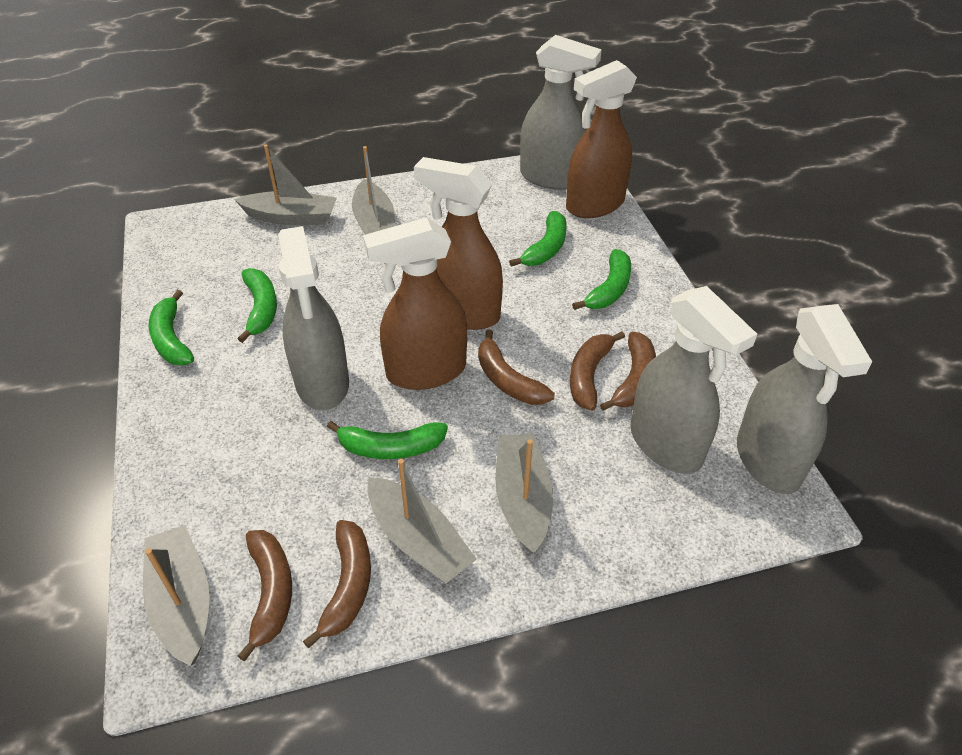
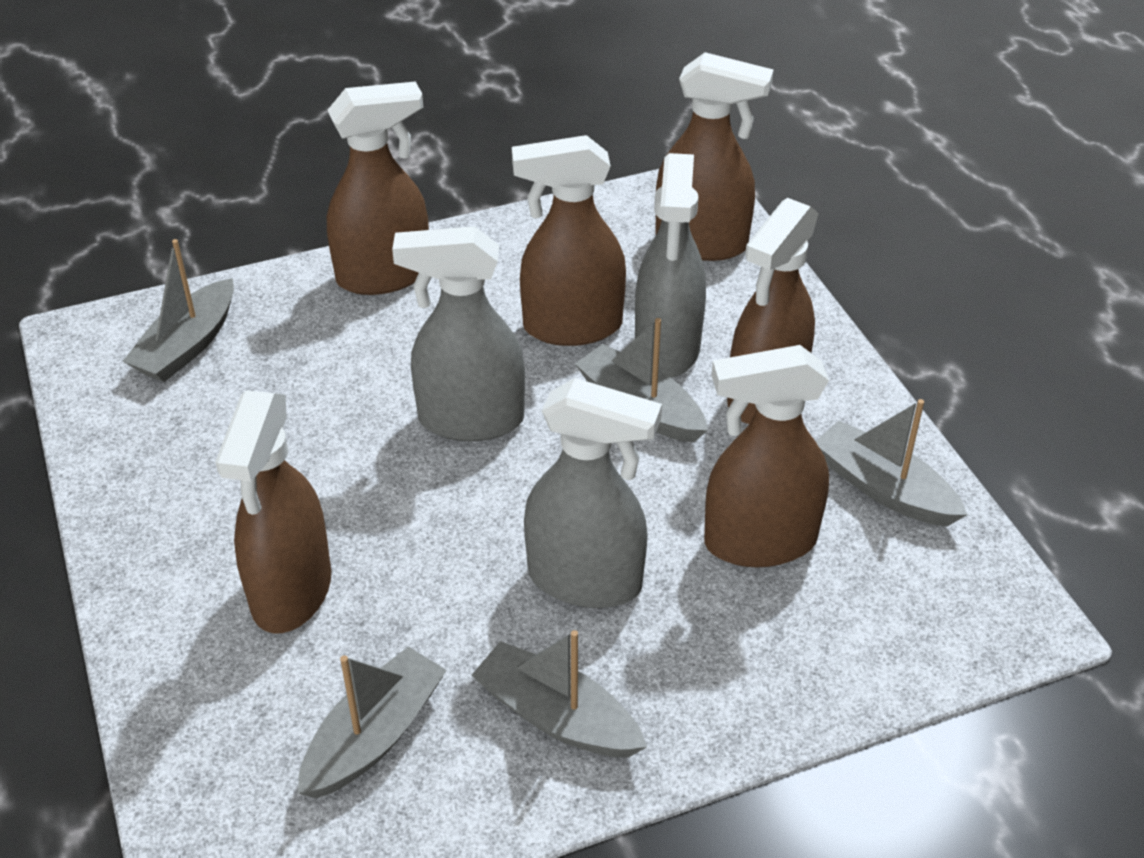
brown banana: 5 -> 0
brown spray bottle: 3 -> 6
green banana: 5 -> 0
grey spray bottle: 4 -> 3

